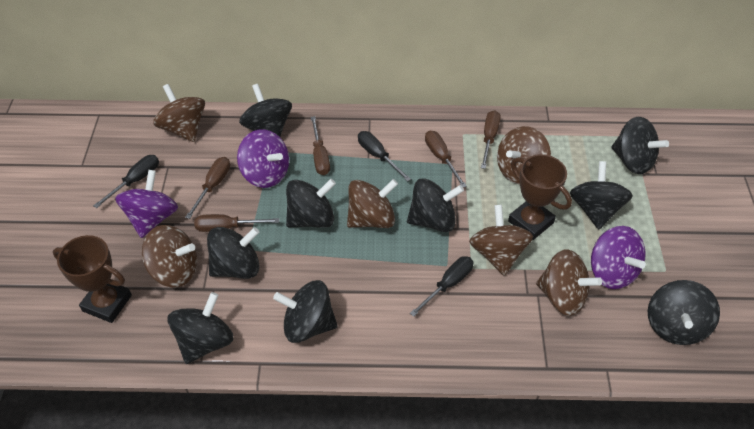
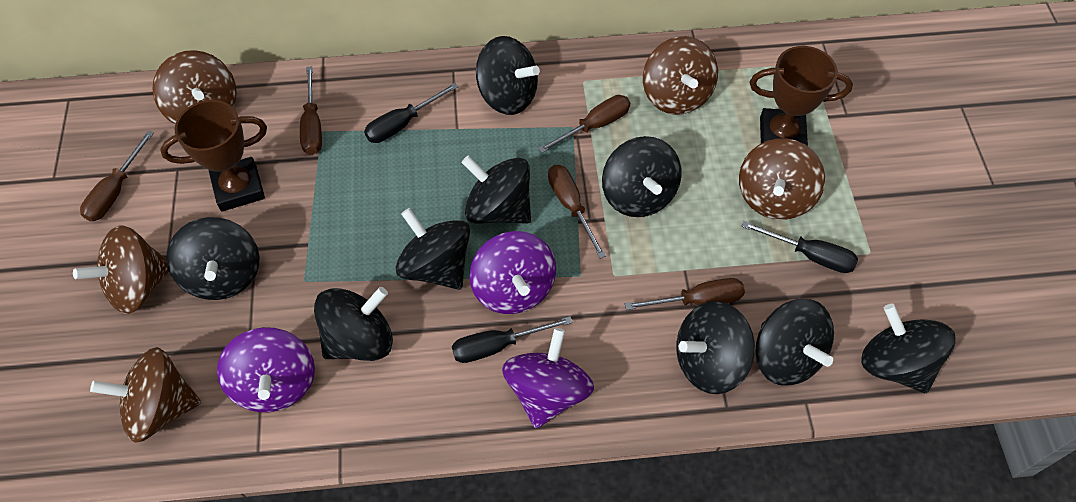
brown spinning top: 6 -> 5

